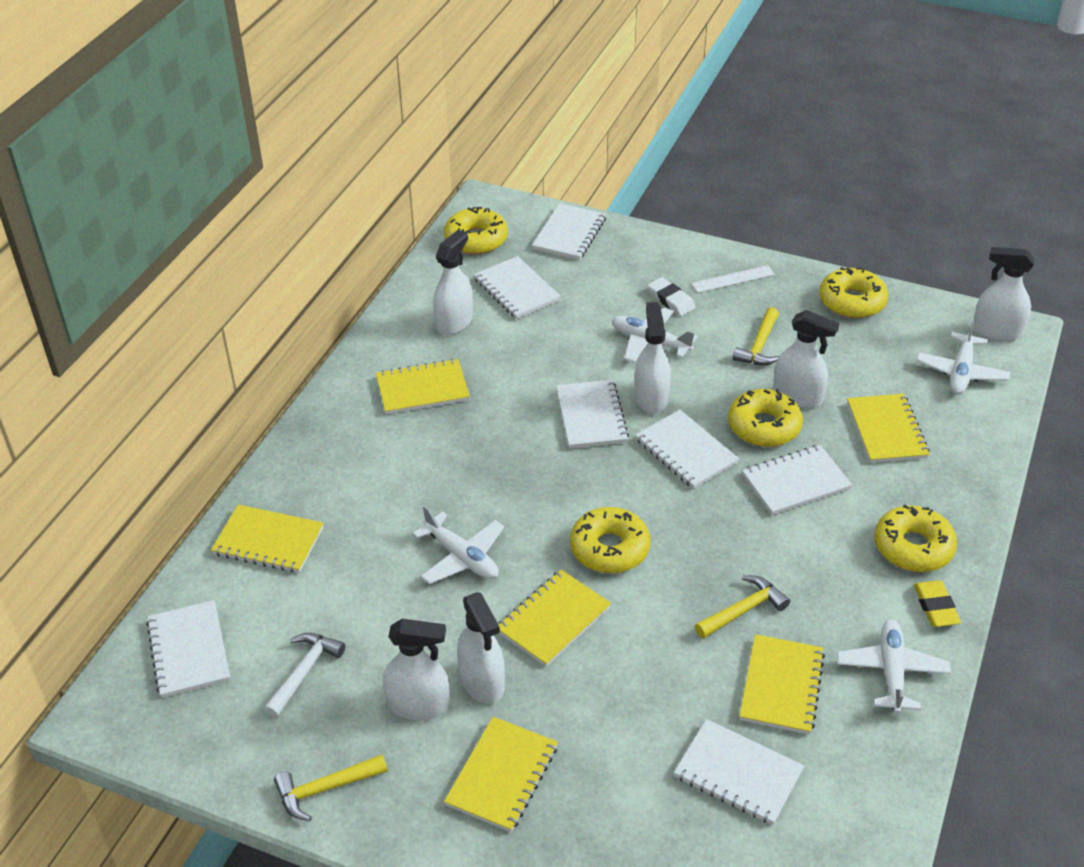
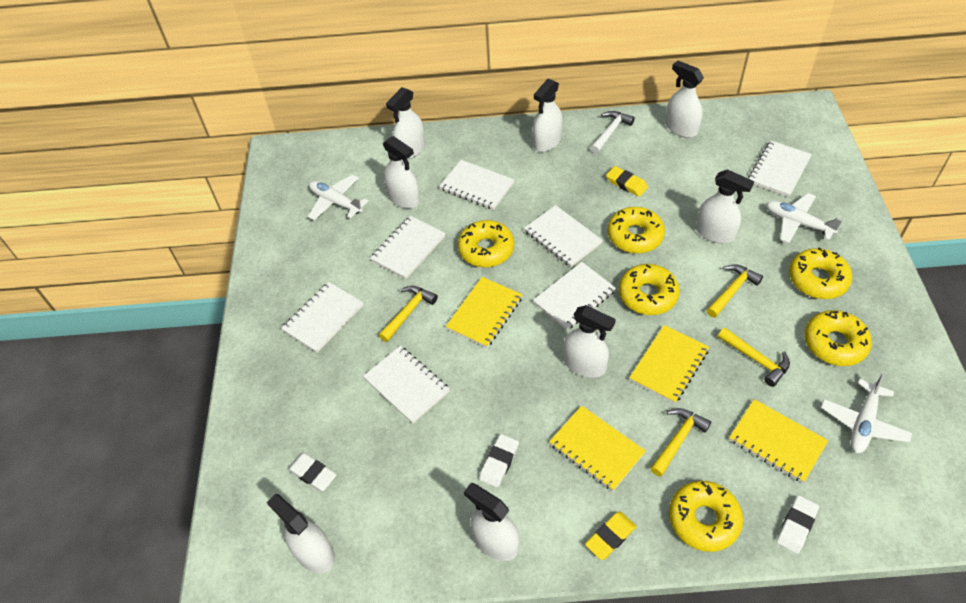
white eraser: 1 -> 3
white plane: 4 -> 3
white ruler: 1 -> 0
white spray bottle: 6 -> 8
yellow donut: 5 -> 6
yellow eraser: 1 -> 2
yellow hammer: 3 -> 4
yellow notebook: 6 -> 4

